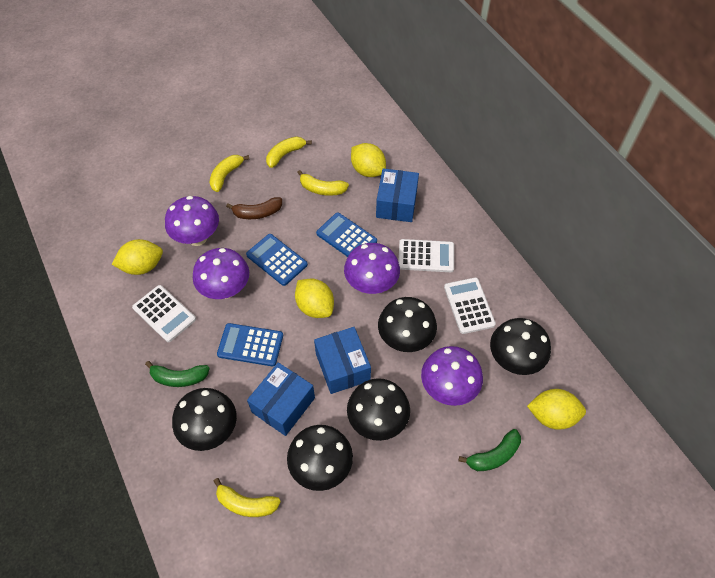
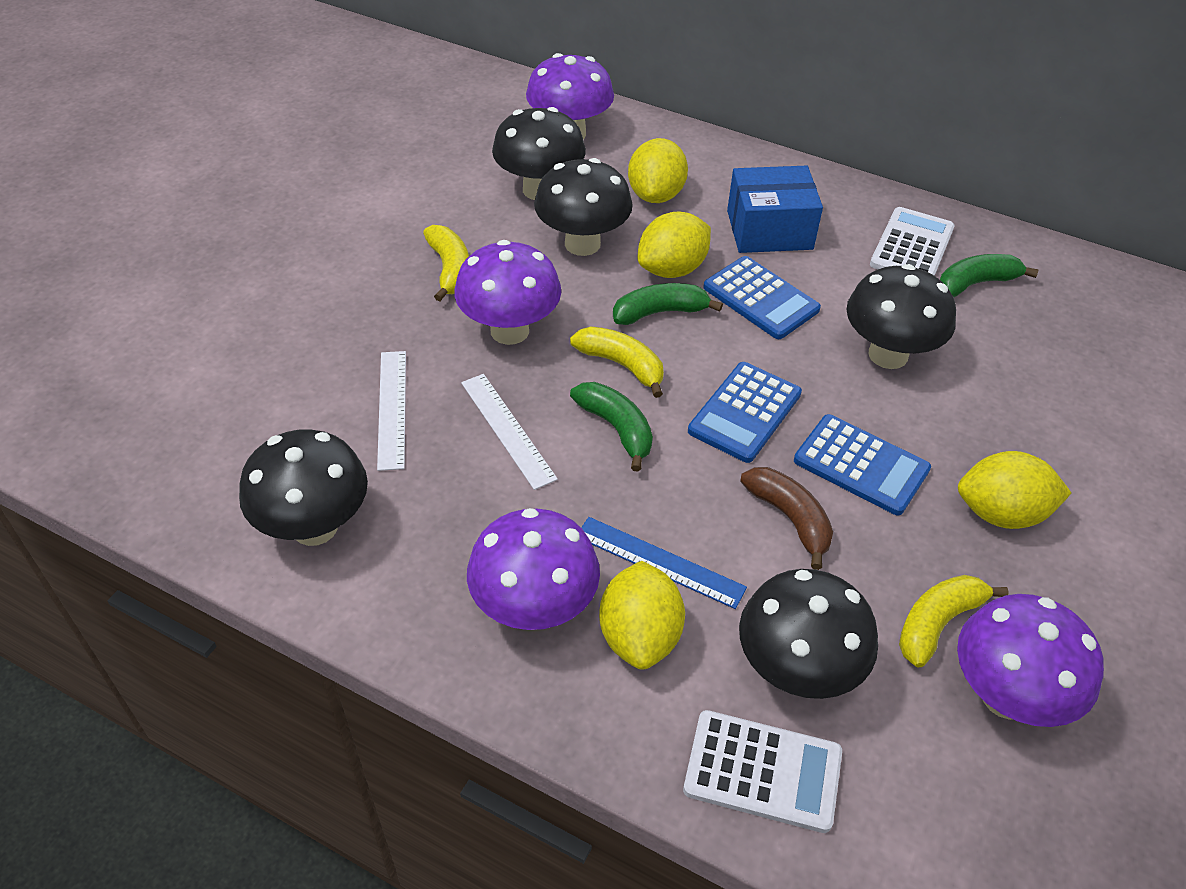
blue box: 3 -> 1
blue ruler: 0 -> 1
green banana: 2 -> 3
white calculator: 3 -> 2
white ruler: 0 -> 2
yellow banana: 4 -> 3

